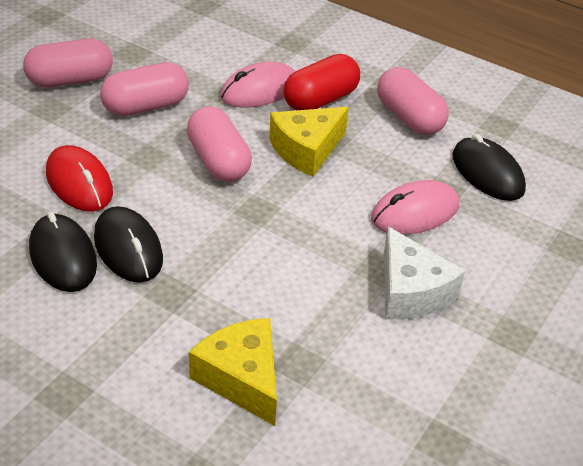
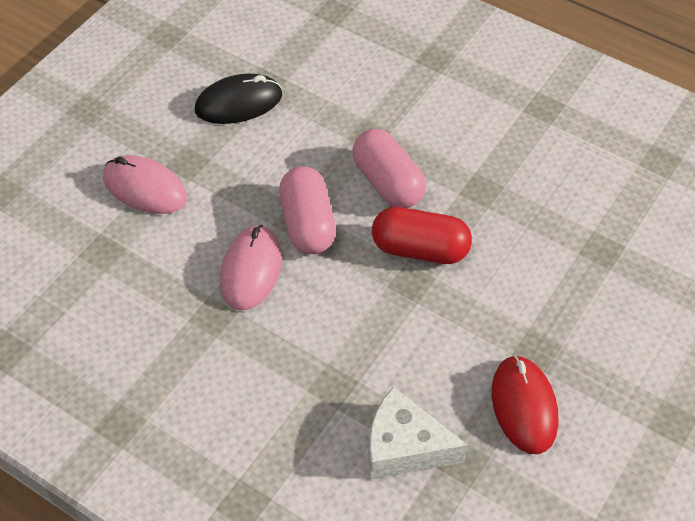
black mouse: 3 -> 1
pink capsule: 4 -> 2
yellow cheese: 2 -> 0

